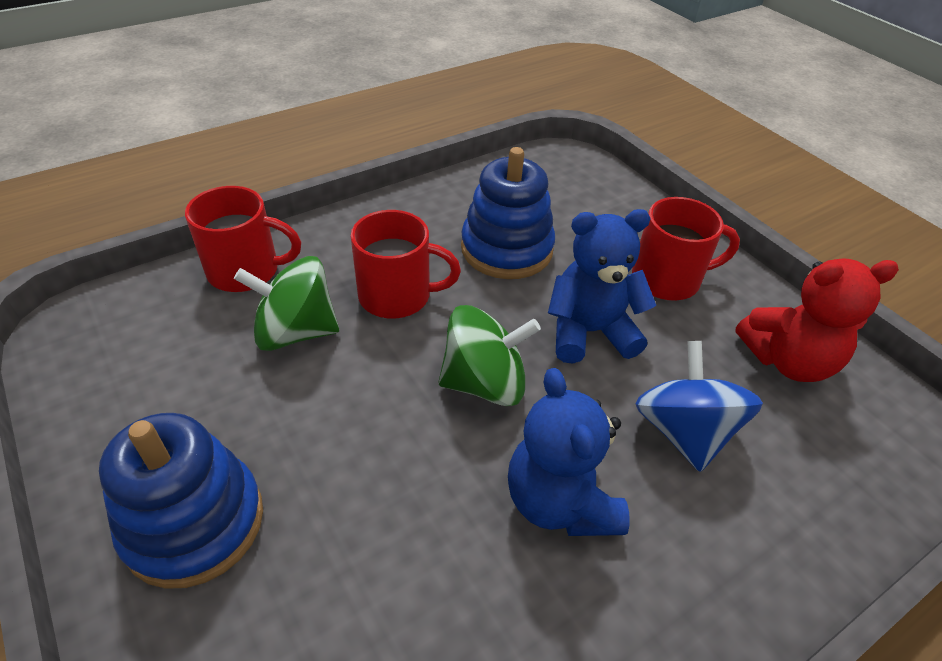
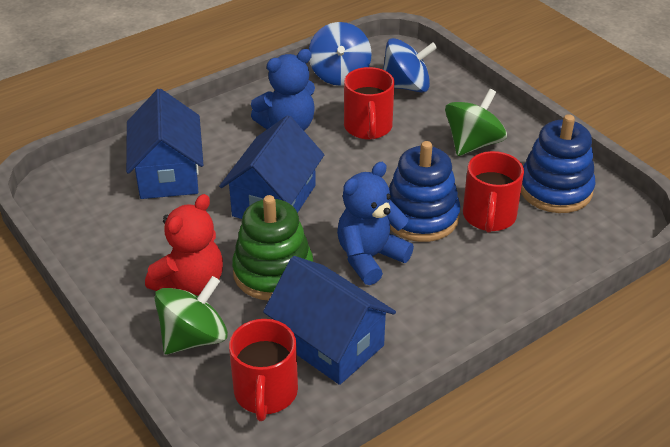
blue house: 0 -> 3
blue spinning top: 1 -> 2
green stacking toy: 0 -> 1

